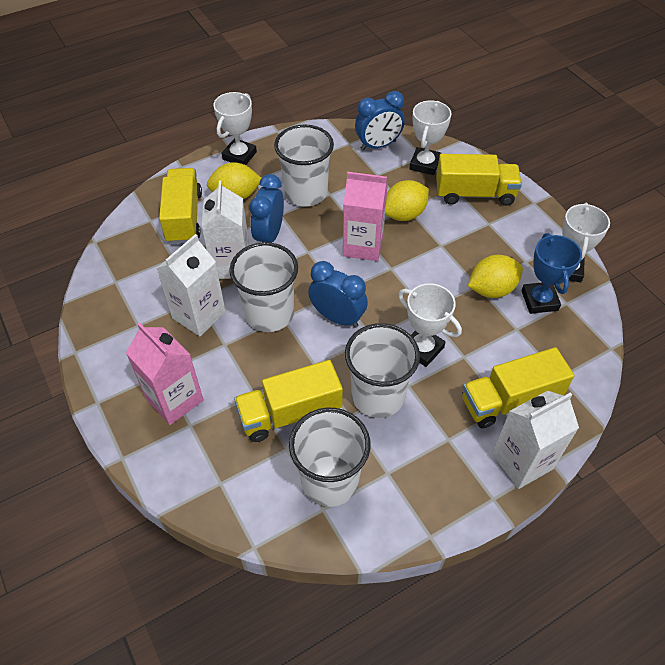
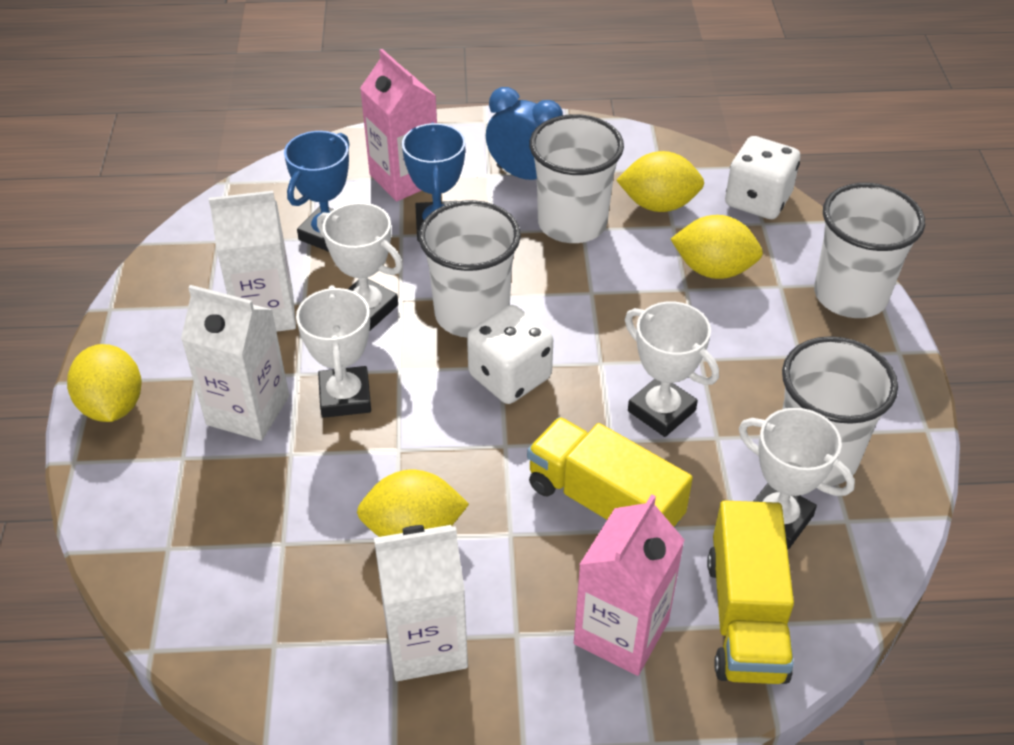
blue clock: 3 -> 1
blue trophy: 1 -> 2
white dice: 0 -> 2
yellow lemon: 3 -> 4
yellow truck: 4 -> 2

